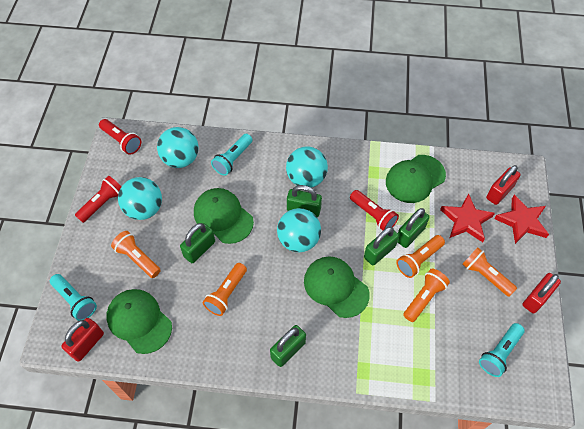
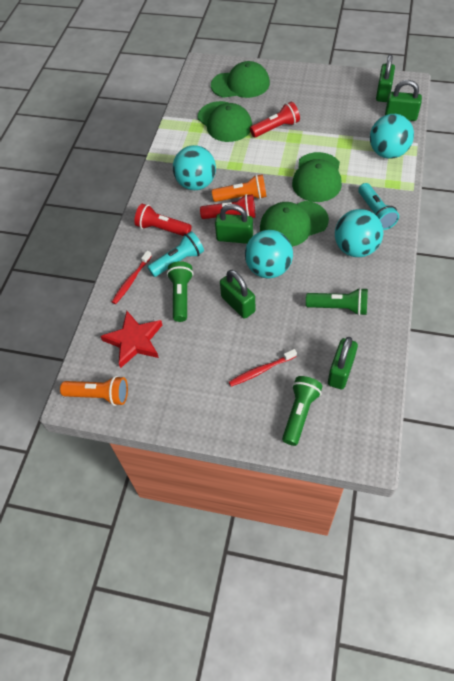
green flashlight: 0 -> 3
orange flashlight: 5 -> 2
red padlock: 3 -> 0
red star: 2 -> 1
red toothbrush: 0 -> 2
turquoise flashlight: 3 -> 2

